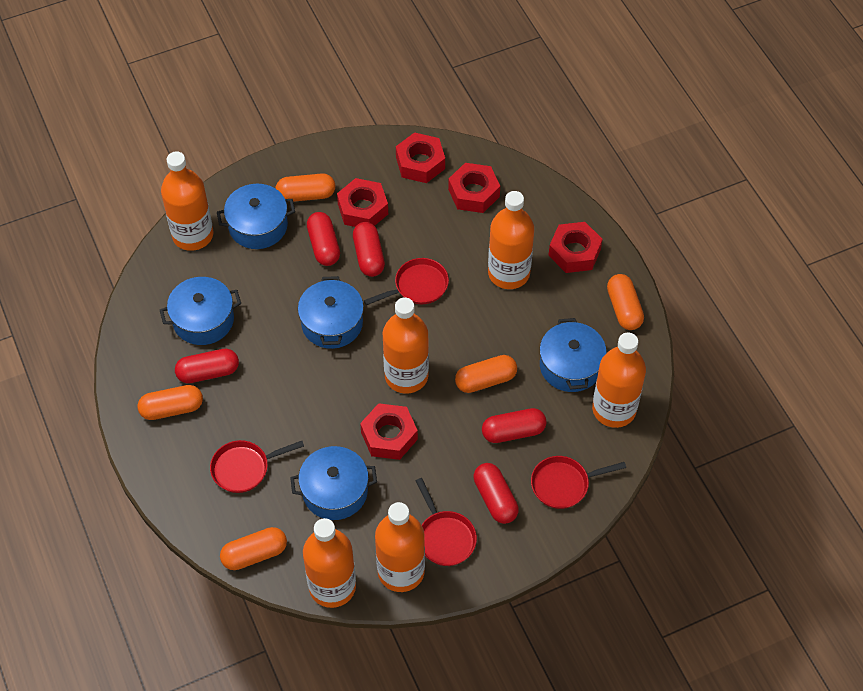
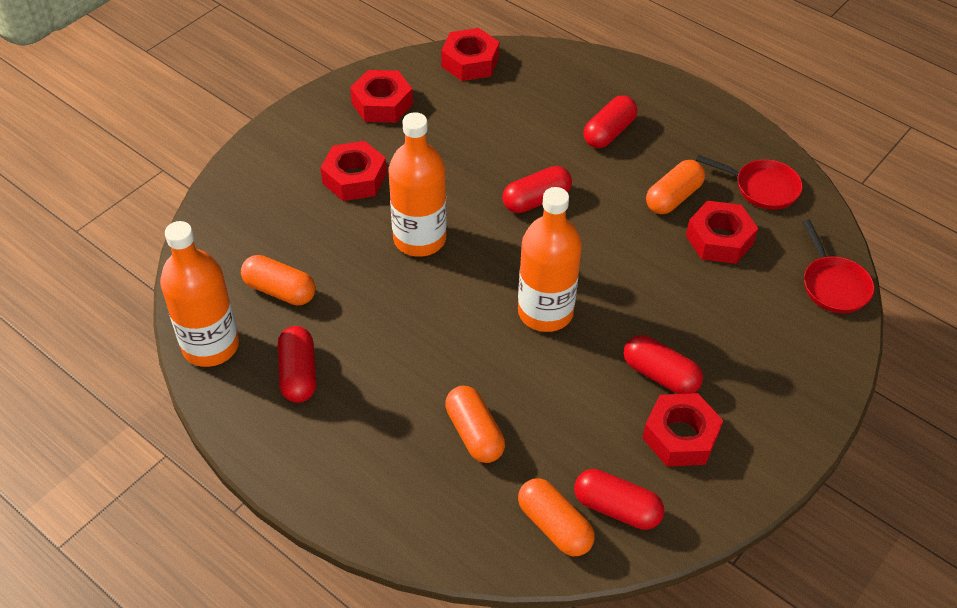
blue pot: 5 -> 0
orange bottle: 6 -> 3
orange capsule: 5 -> 4
red pan: 4 -> 2

